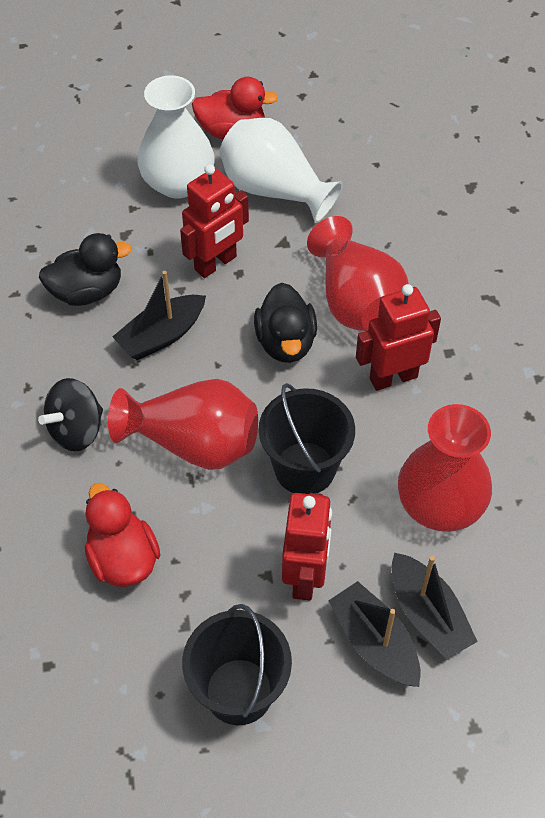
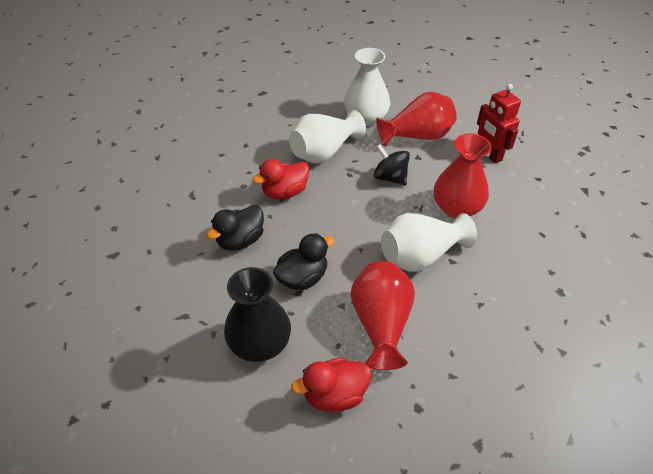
black boat: 3 -> 0
black bucket: 2 -> 0
black vase: 0 -> 1
red robot: 3 -> 1
white vase: 2 -> 3

